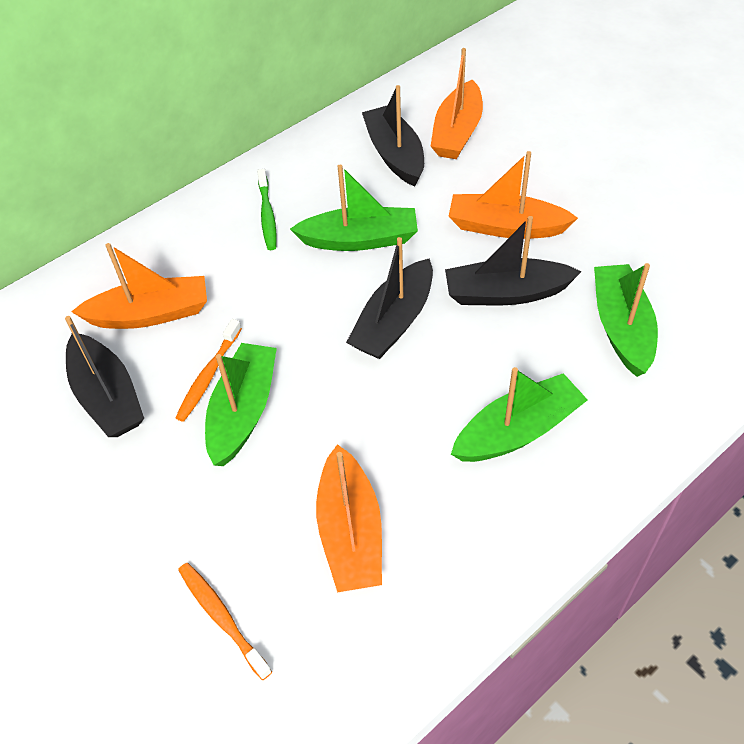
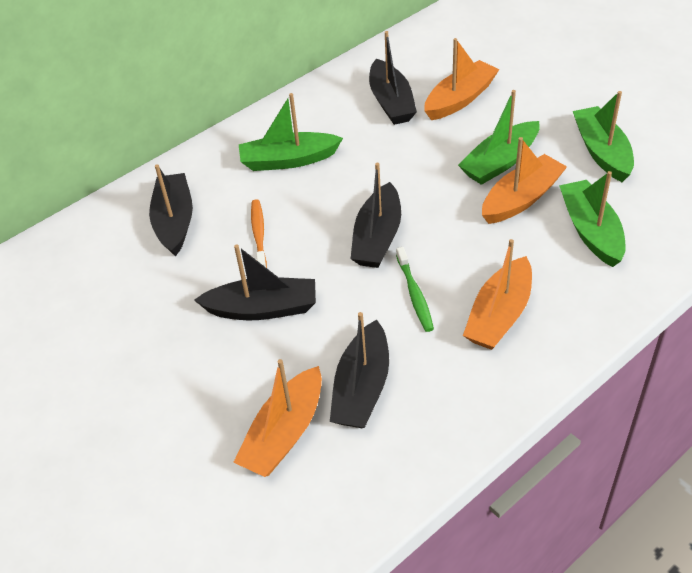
black boat: 4 -> 5
orange toothbrush: 2 -> 1

